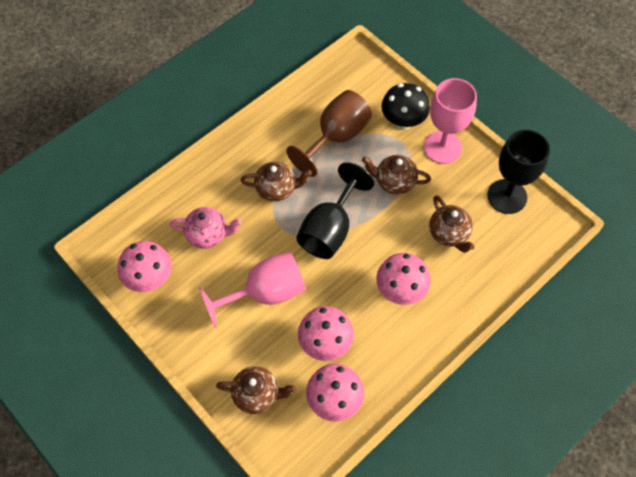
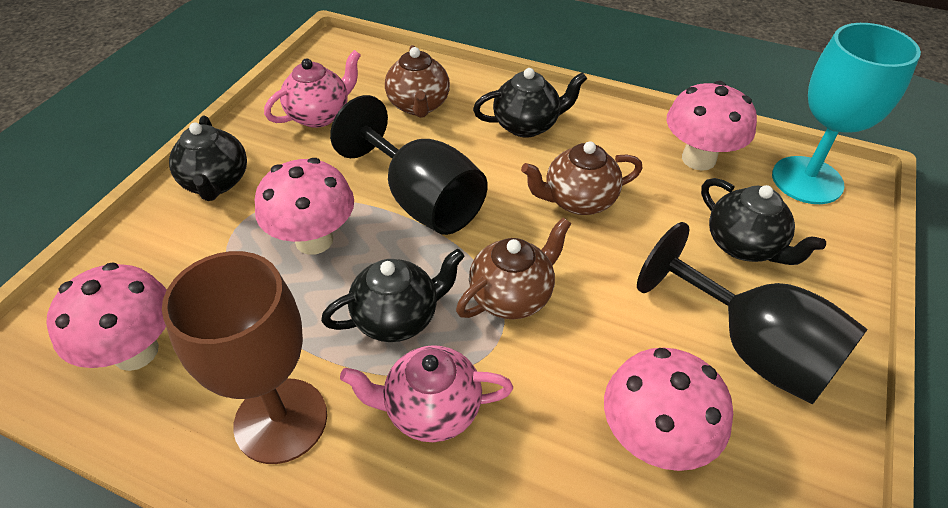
black mushroom: 1 -> 0
black teapot: 0 -> 4
brown teapot: 4 -> 3
pink goblet: 2 -> 0
pink teapot: 1 -> 2
turquoise goblet: 0 -> 1

